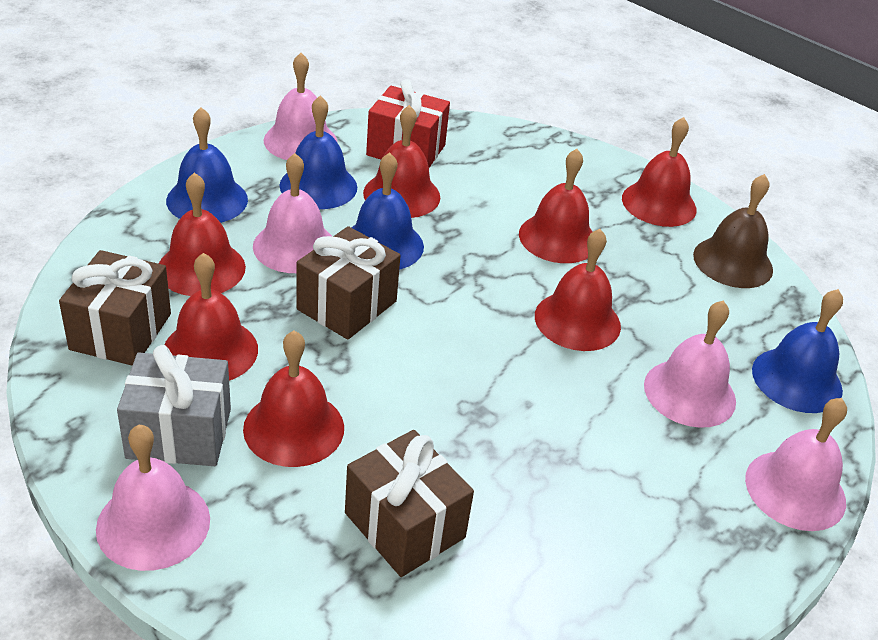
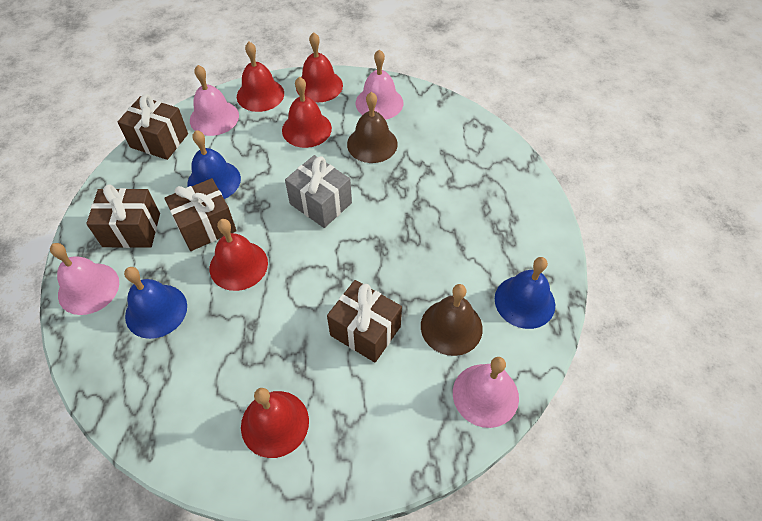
blue bell: 4 -> 3
brown bell: 1 -> 2
brown gift: 3 -> 4
pink bell: 5 -> 4
red bell: 7 -> 5
red gift: 1 -> 0

